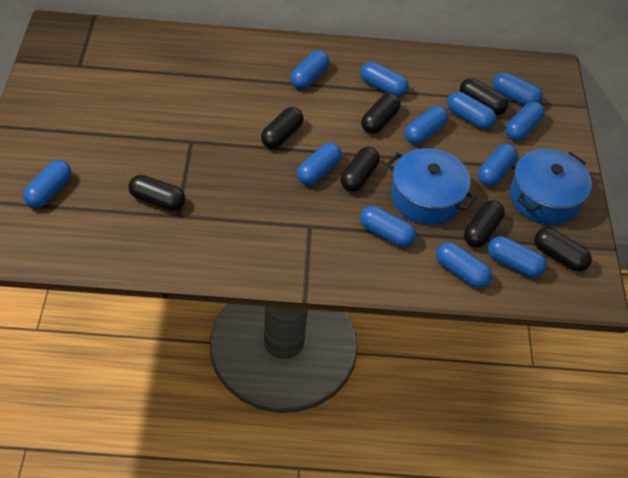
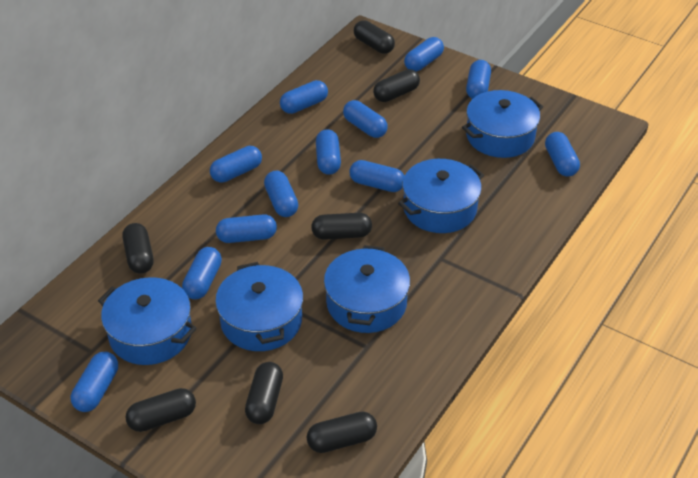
blue pot: 2 -> 5

